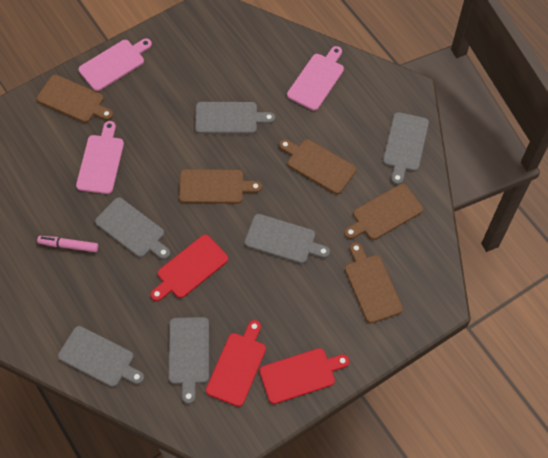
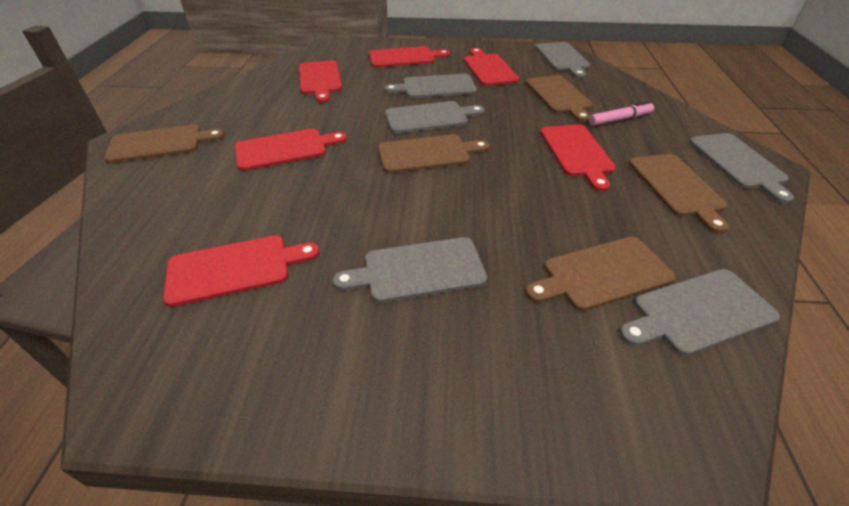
pink cutting board: 3 -> 0
red cutting board: 3 -> 6

